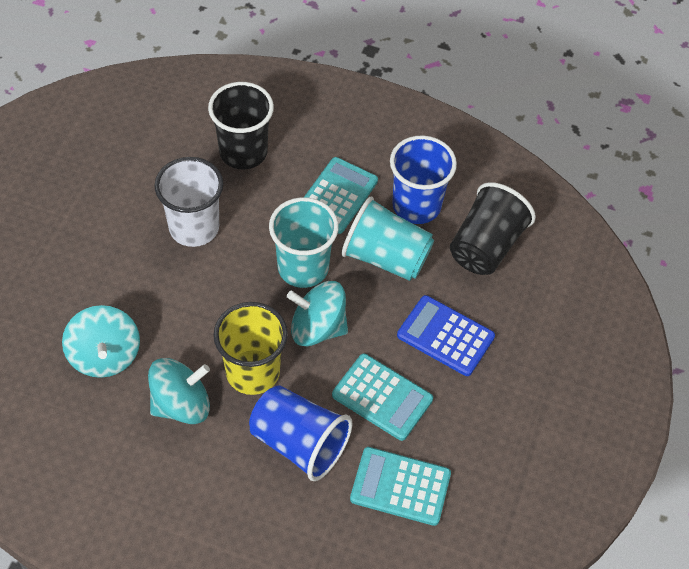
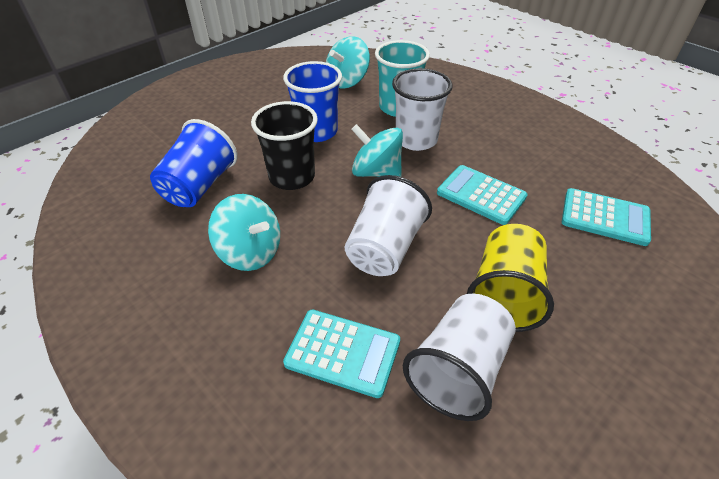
black cup: 2 -> 1
blue calculator: 1 -> 0
turquoise cup: 2 -> 1
white cup: 1 -> 3

